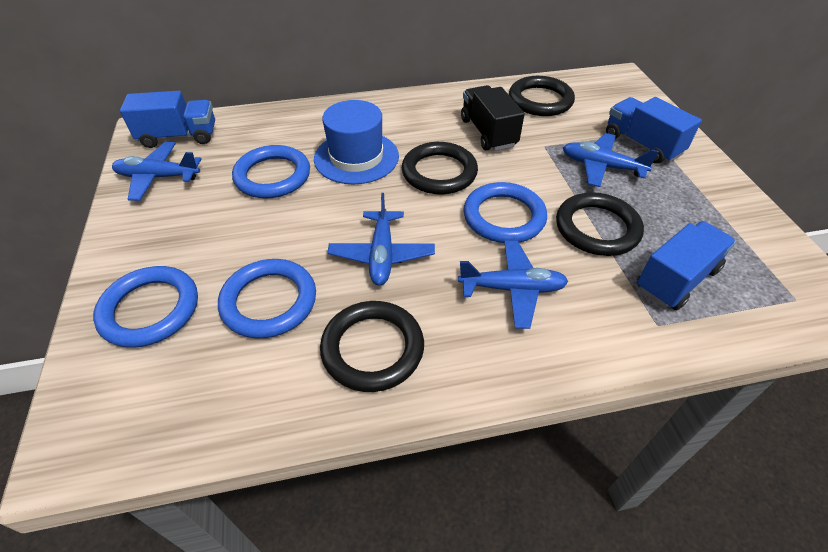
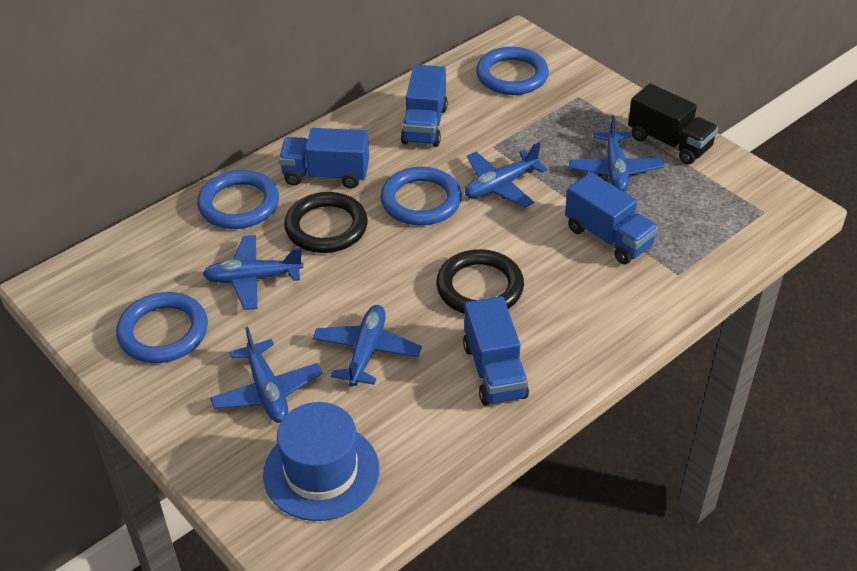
black ring: 4 -> 2
blue plane: 4 -> 5
blue truck: 3 -> 4

